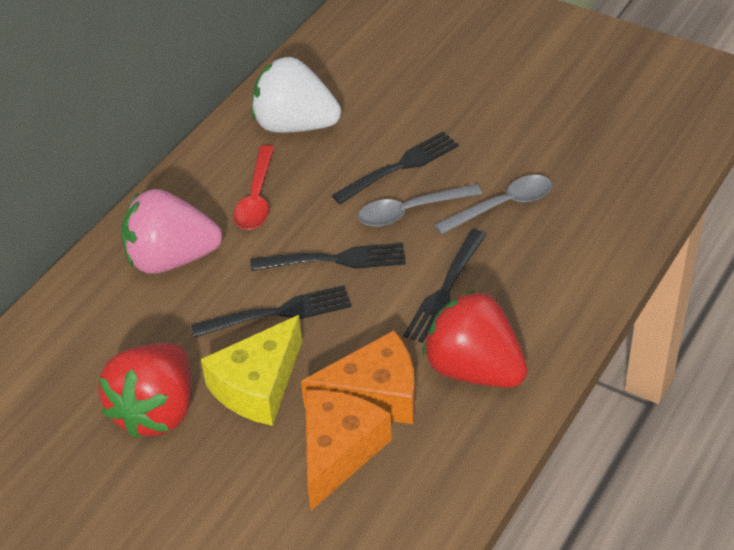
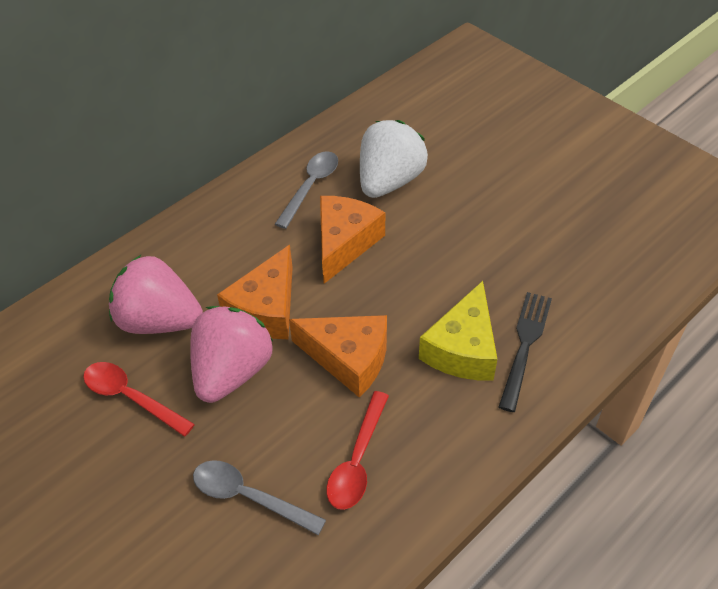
black fork: 4 -> 1
orange cheese: 2 -> 3
pink strawberry: 1 -> 2
red spoon: 1 -> 2
red strawberry: 2 -> 0

